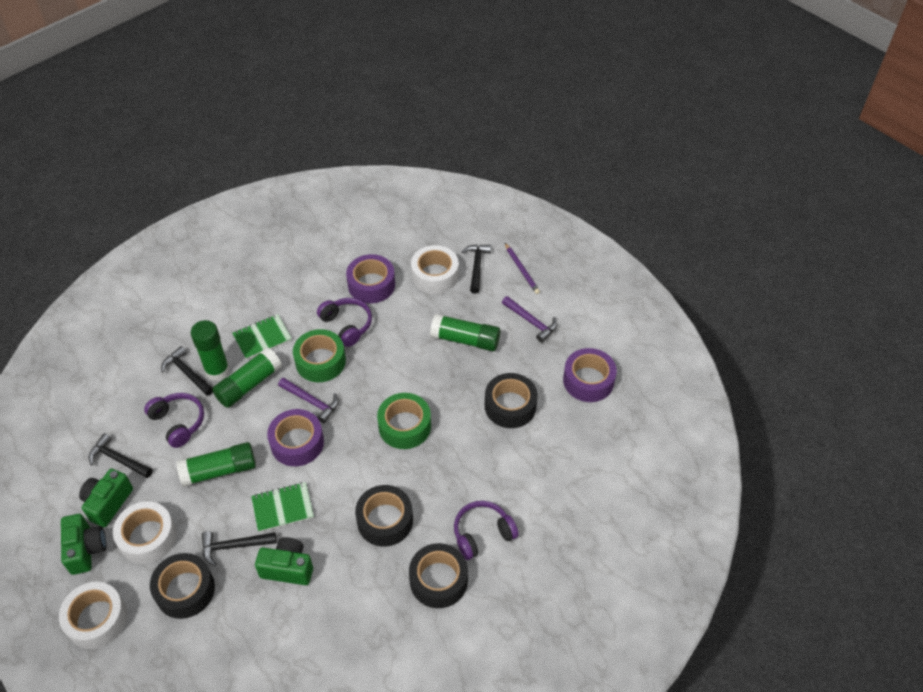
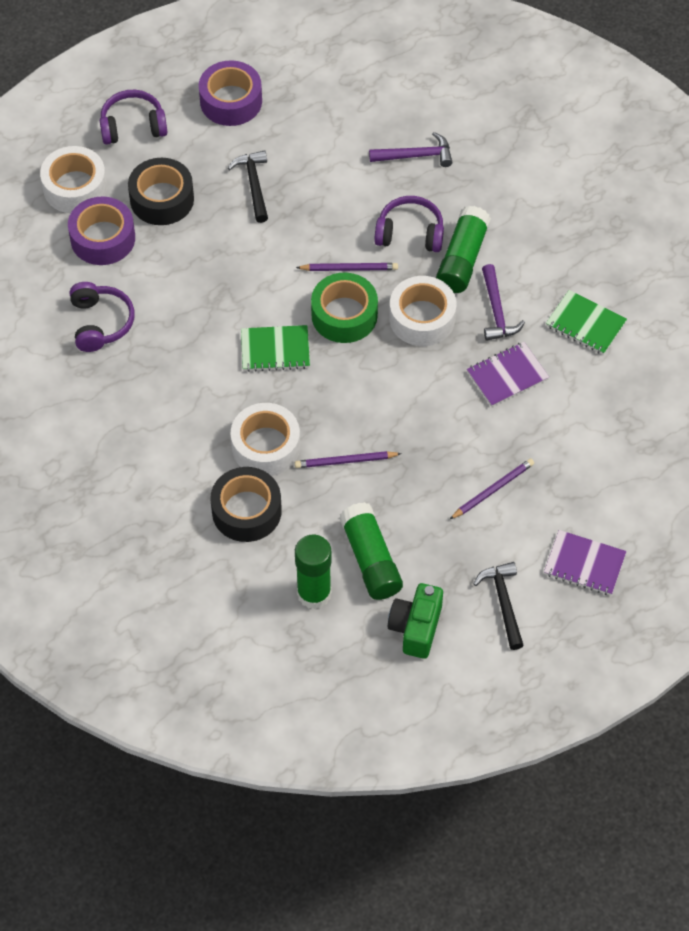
black hammer: 4 -> 2
black tape: 4 -> 2
green camera: 3 -> 1
green glue stick: 4 -> 3
green tape: 2 -> 1
purple notebook: 0 -> 2
purple pencil: 1 -> 3
purple tape: 3 -> 2

